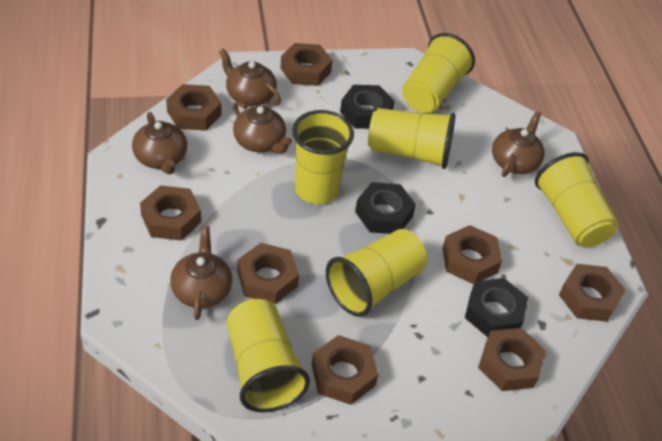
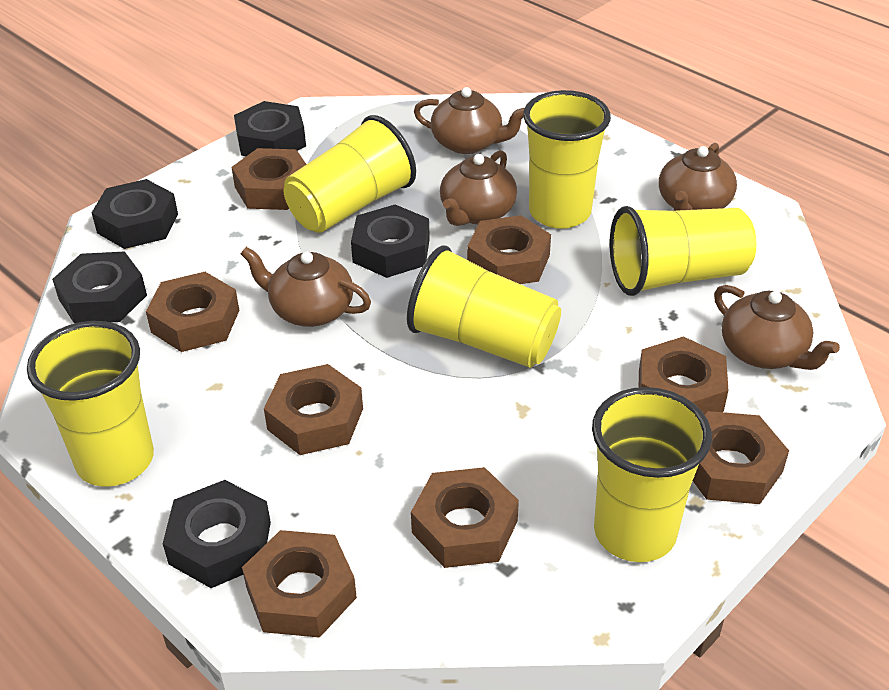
black nut: 3 -> 5

